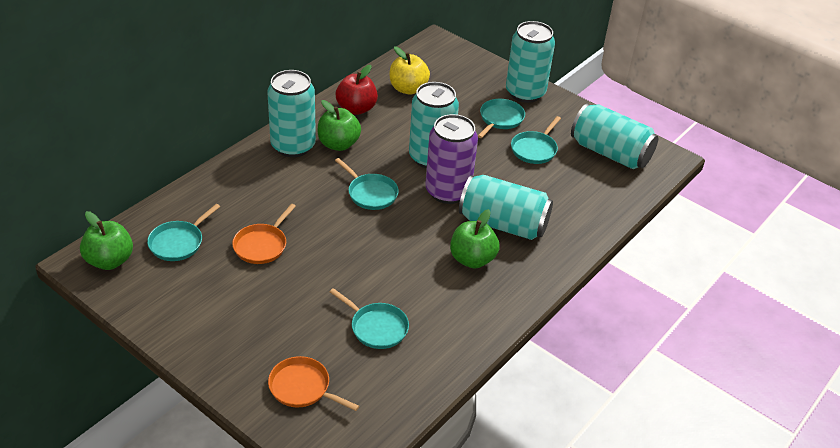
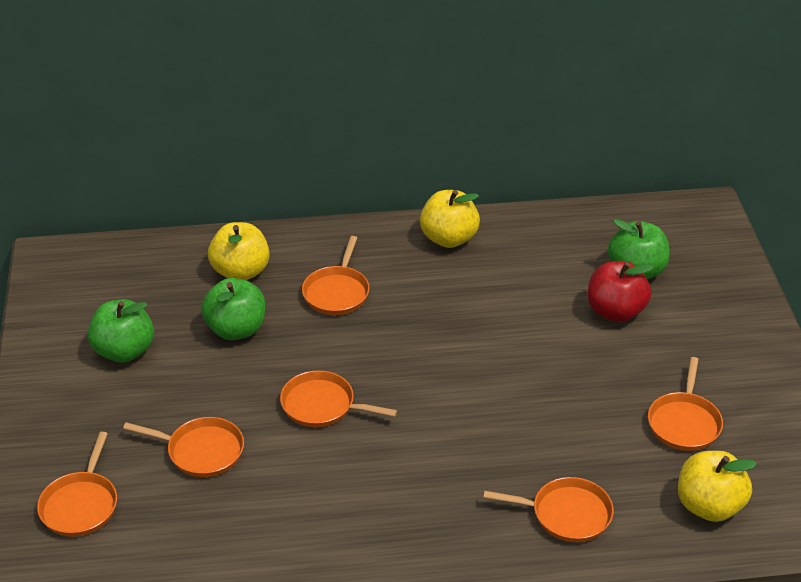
orange pan: 2 -> 6
purple can: 1 -> 0
turquoise can: 5 -> 0
turquoise pan: 5 -> 0
yellow apple: 1 -> 3

